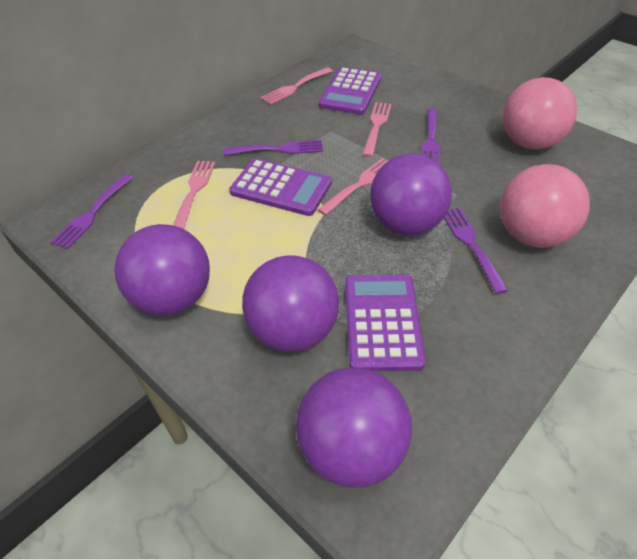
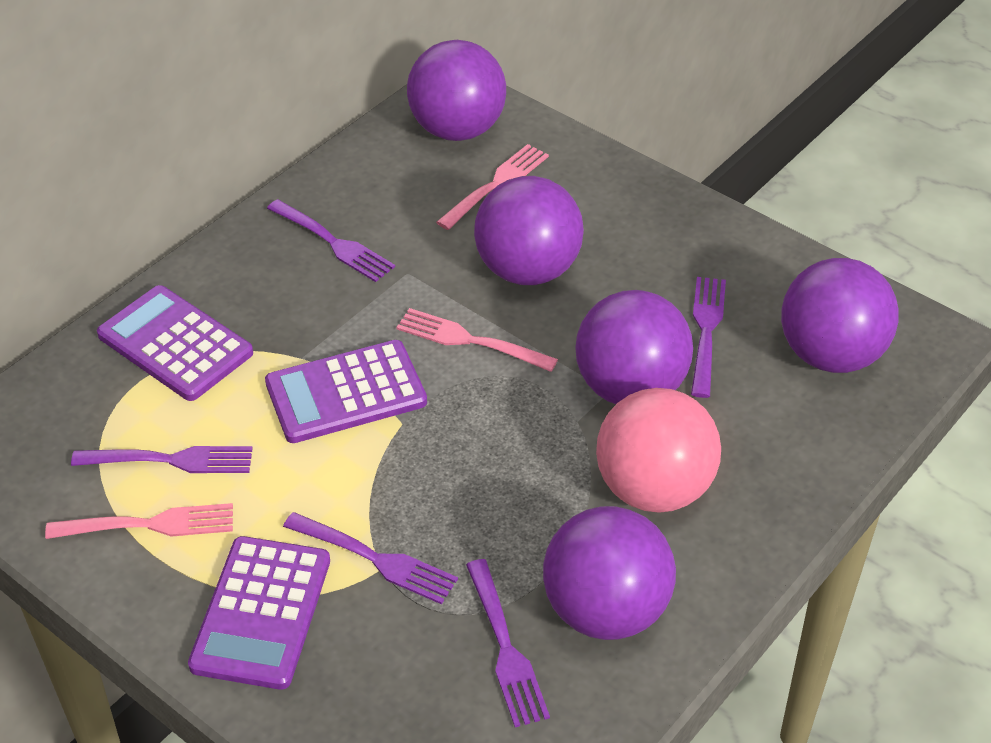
pink ball: 2 -> 1
pink fork: 4 -> 3
purple ball: 4 -> 5
purple fork: 4 -> 5

